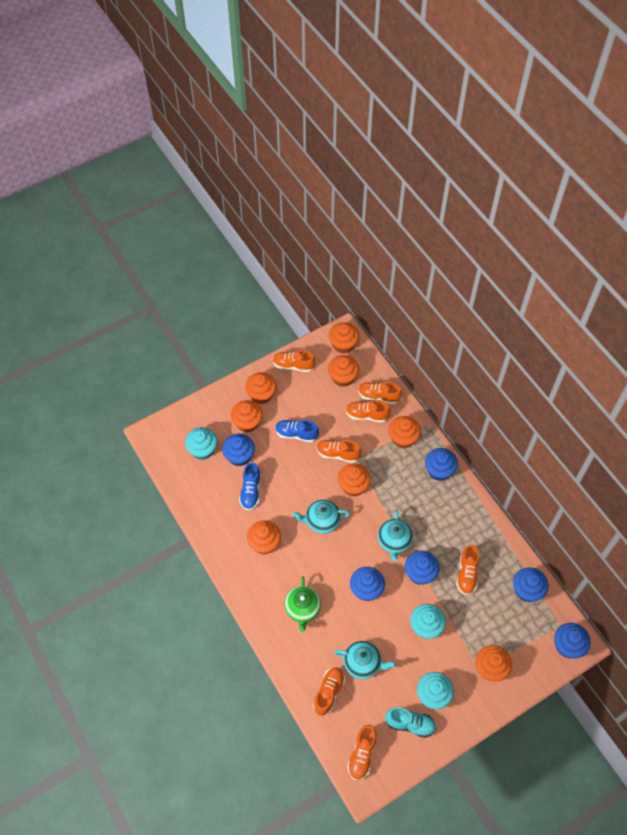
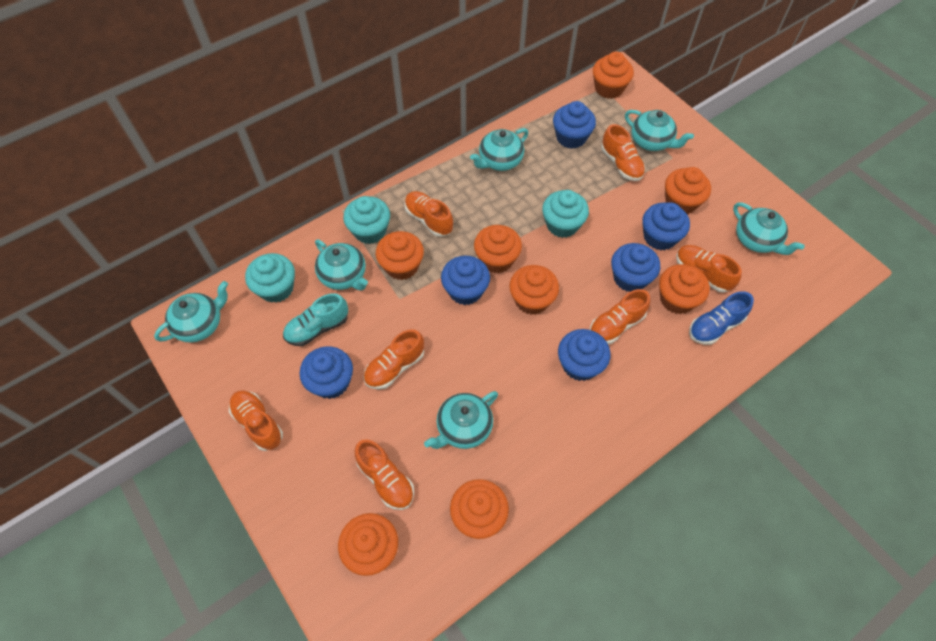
blue shoe: 2 -> 1
green teapot: 1 -> 0
turquoise teapot: 3 -> 6

